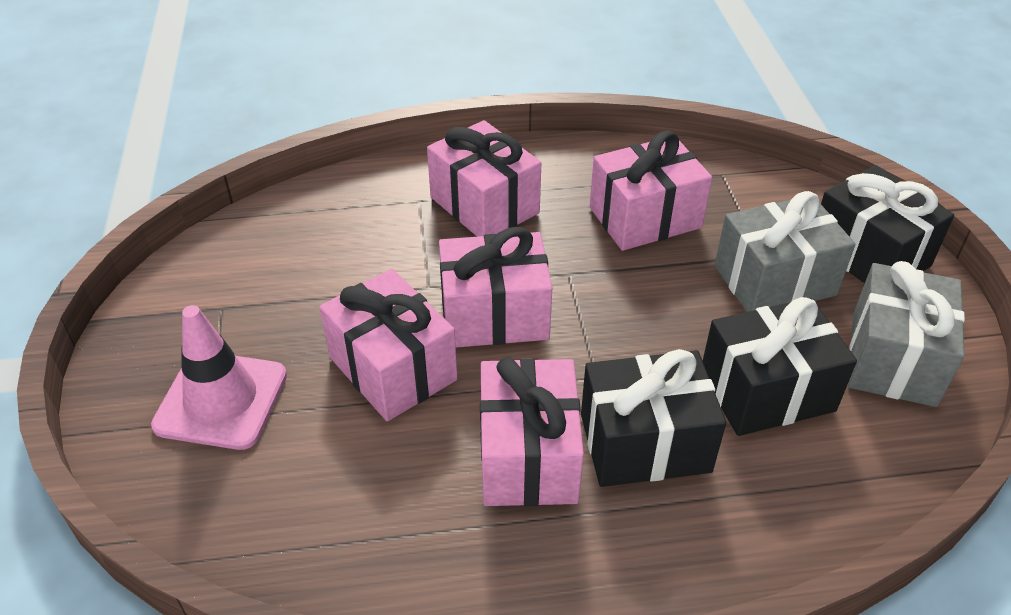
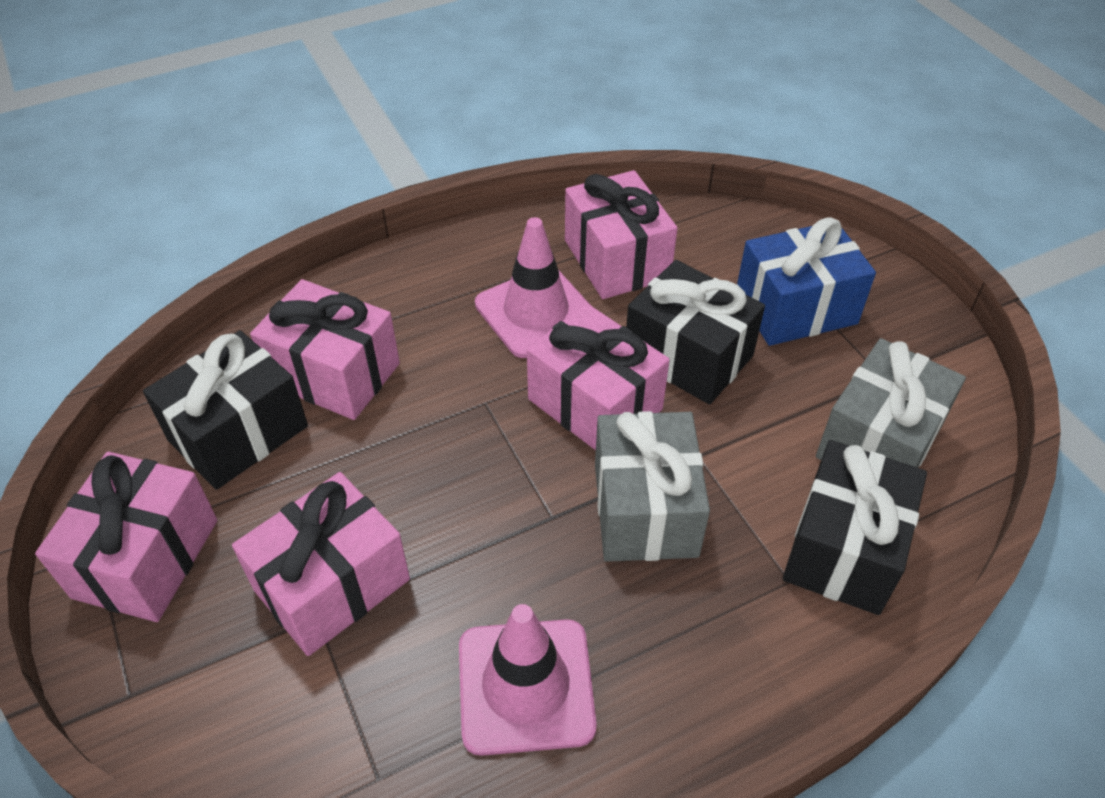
blue gift: 0 -> 1
pink traffic cone: 1 -> 2

